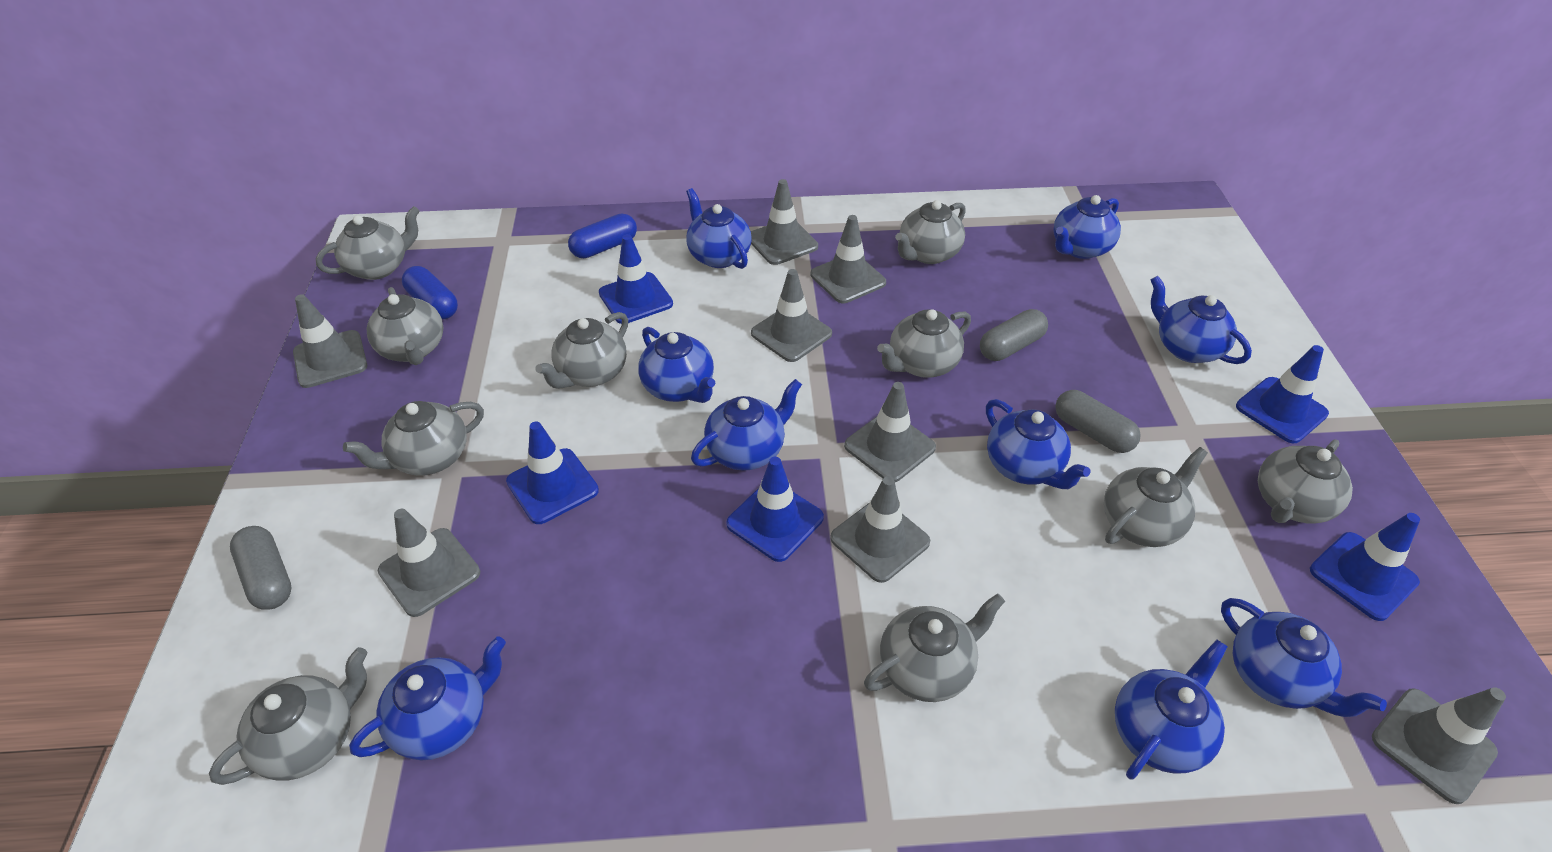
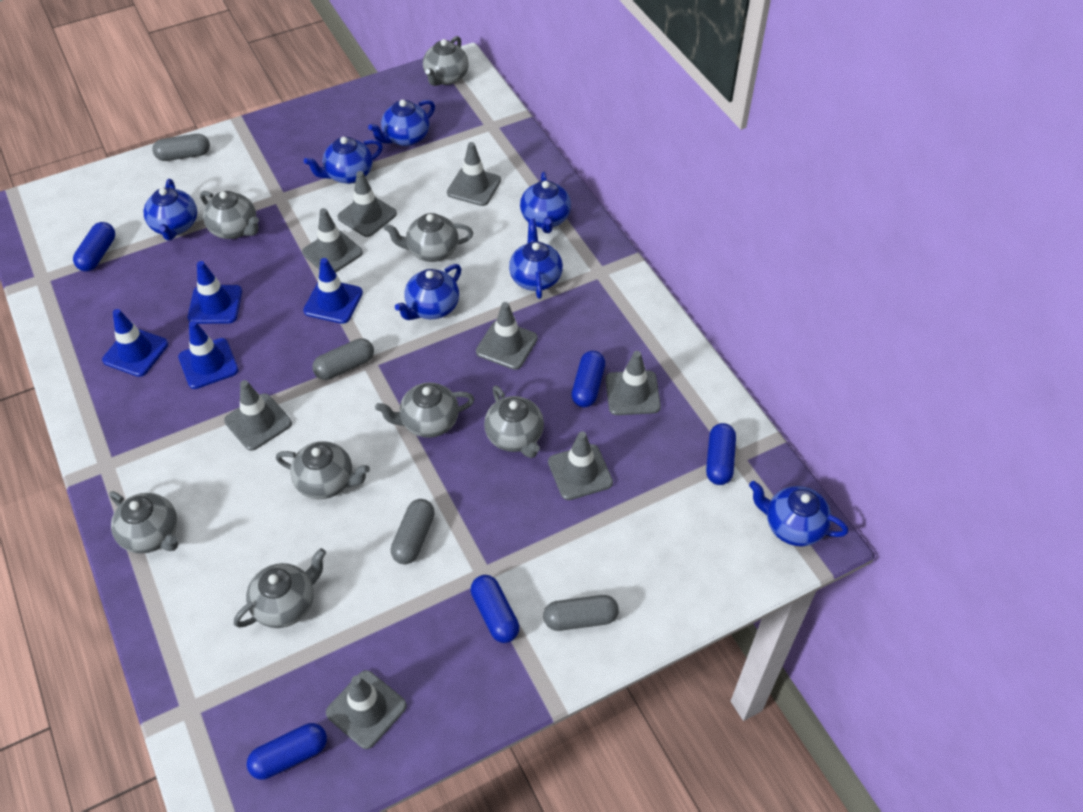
blue capsule: 2 -> 5
blue teapot: 9 -> 7
blue traffic cone: 5 -> 4
grey capsule: 3 -> 4
grey teapot: 10 -> 8

